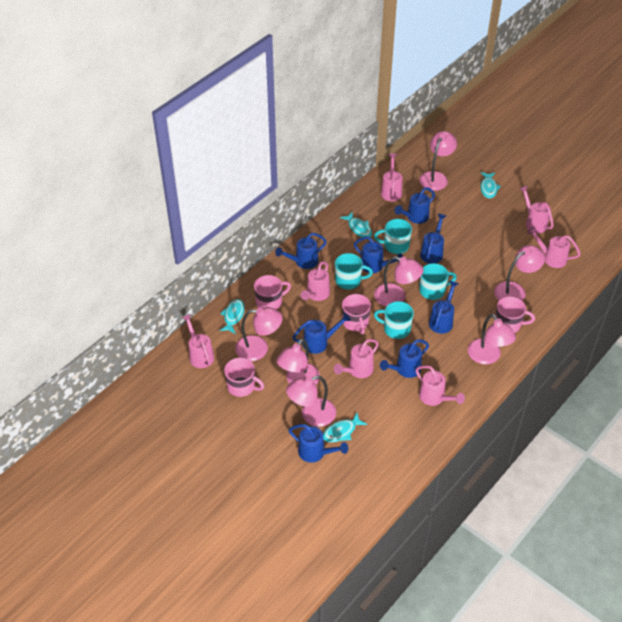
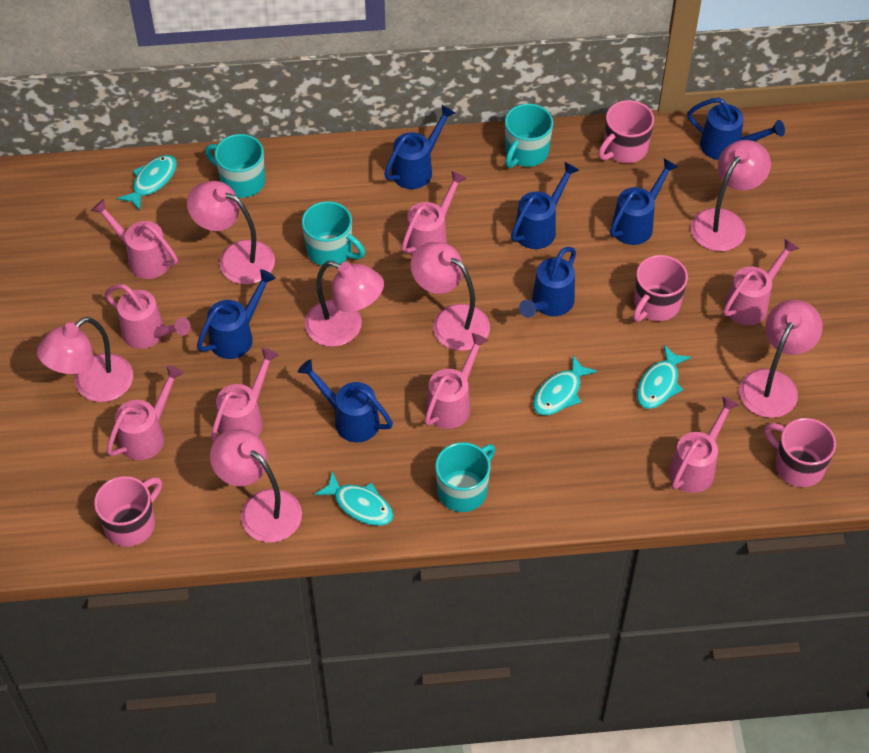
blue watering can: 8 -> 7
pink watering can: 7 -> 8

